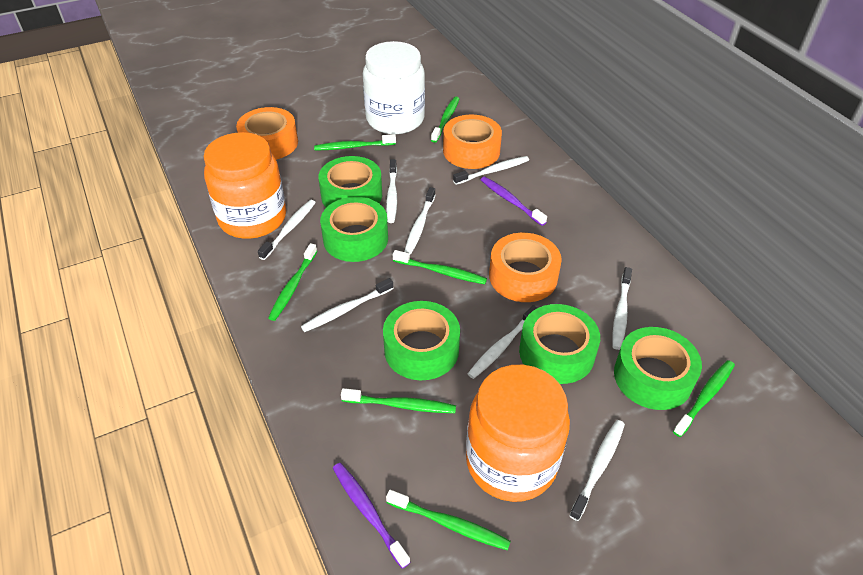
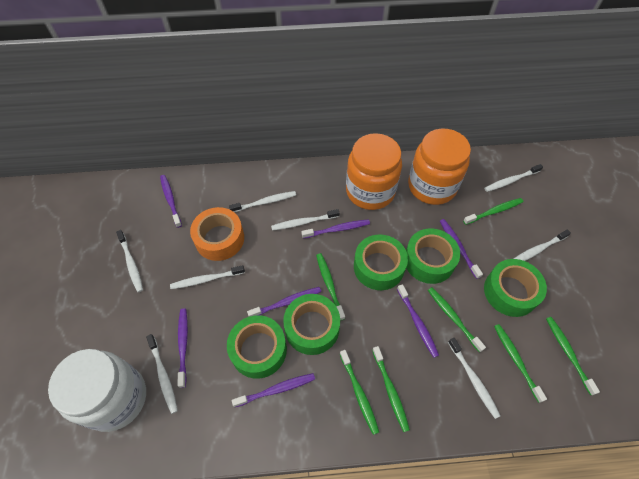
orange tape: 3 -> 1
purple toothbrush: 2 -> 7

